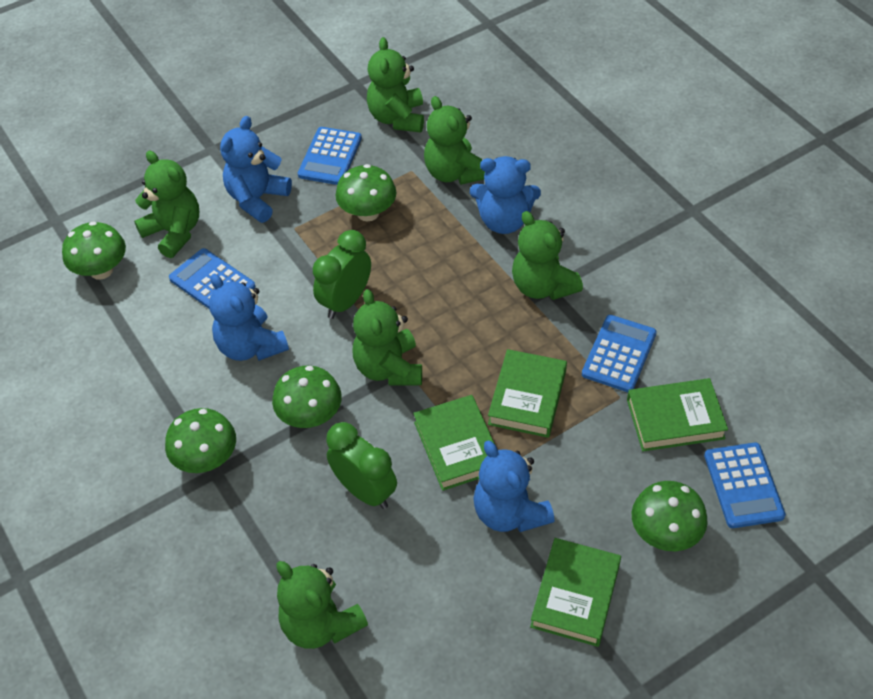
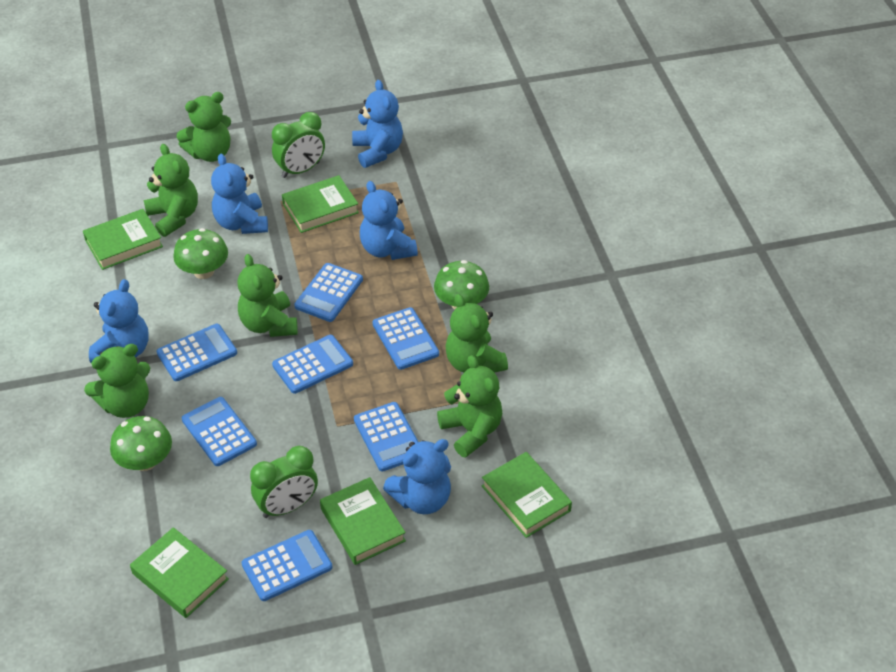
blue calculator: 4 -> 7
blue teddy bear: 4 -> 5
green book: 4 -> 5
green mushroom: 5 -> 3

